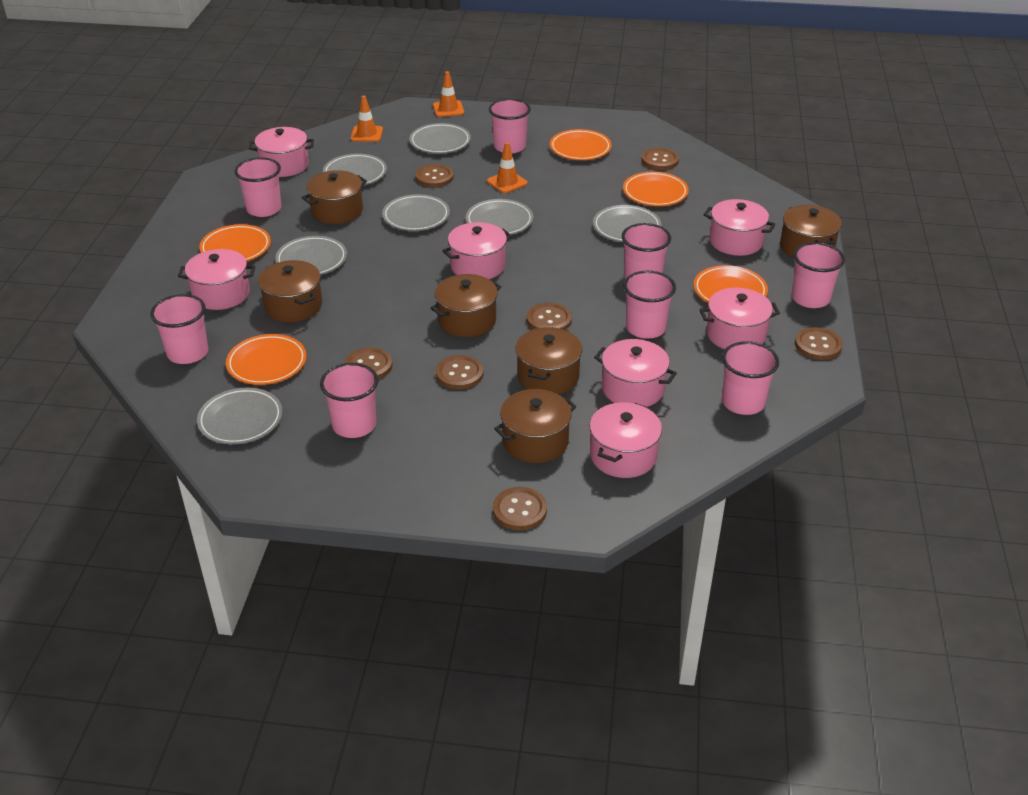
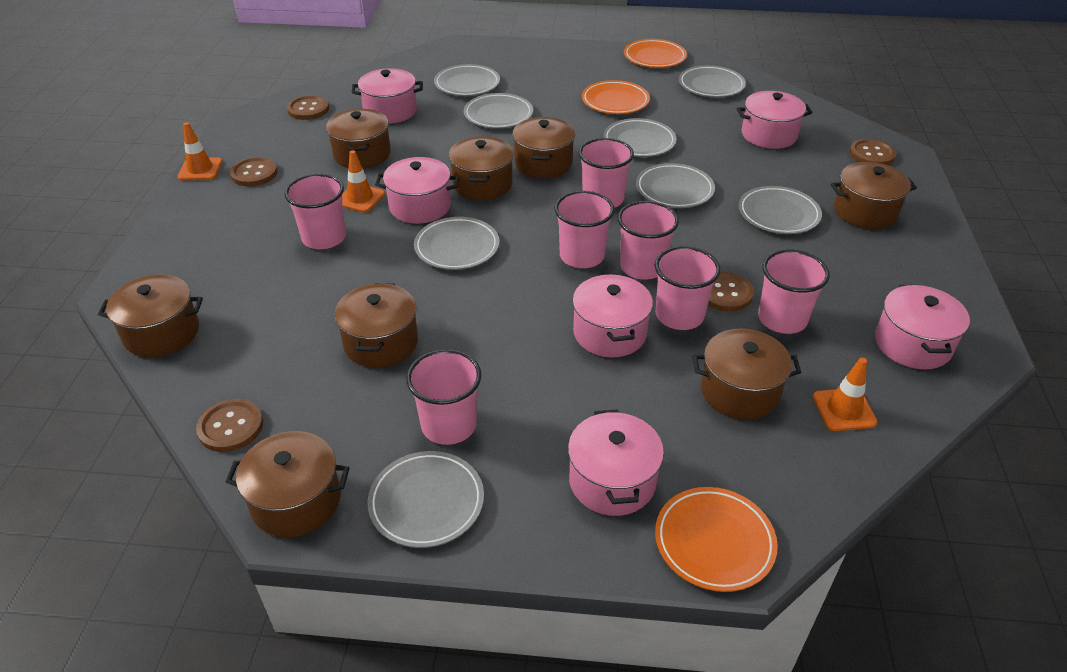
brown button: 7 -> 5
brown pot: 6 -> 8
grey plate: 7 -> 8
orange plate: 5 -> 3
pink cup: 8 -> 7
pink pot: 7 -> 6

